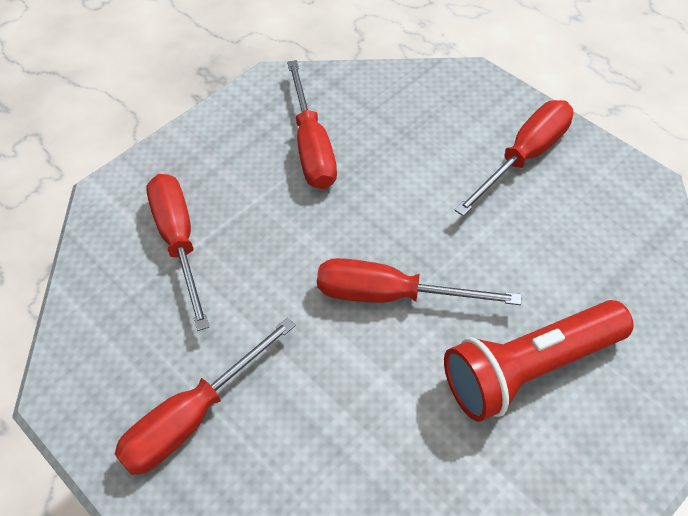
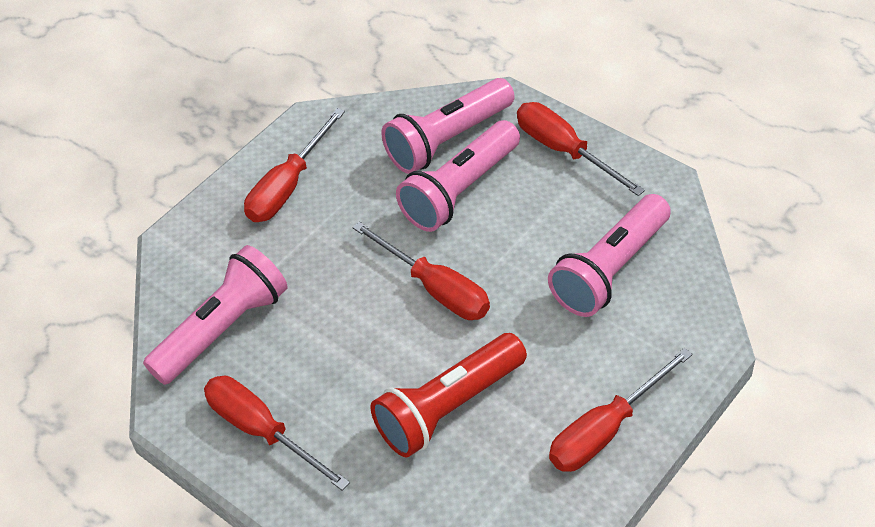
pink flashlight: 0 -> 4

